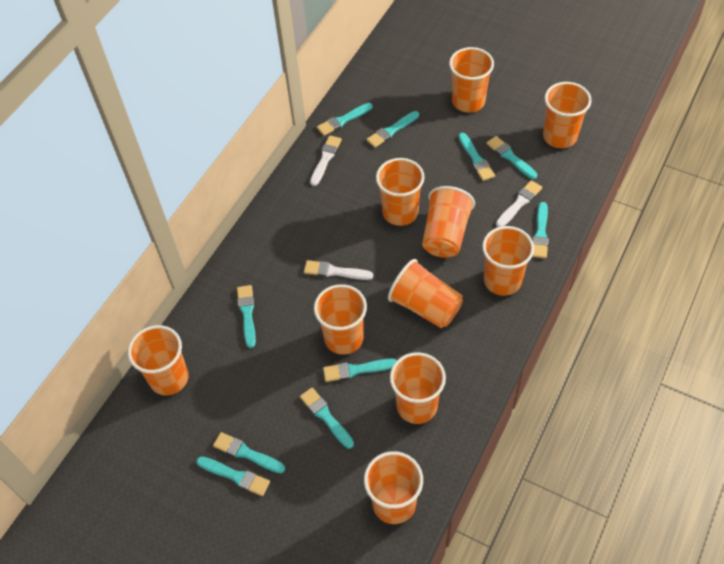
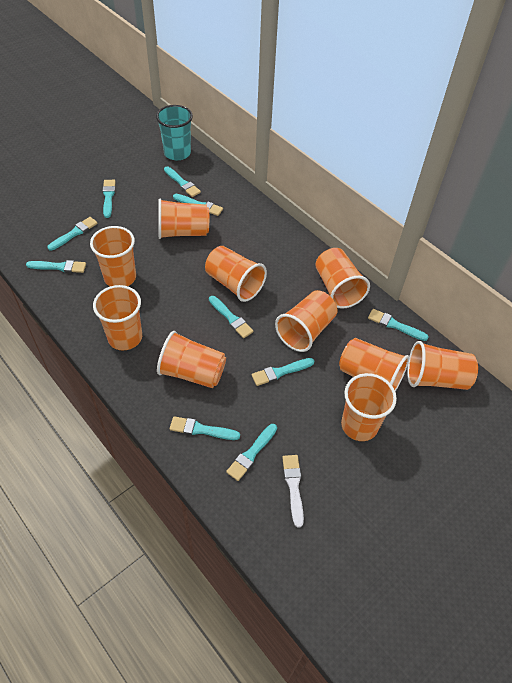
turquoise cup: 0 -> 1
white brush: 3 -> 1

